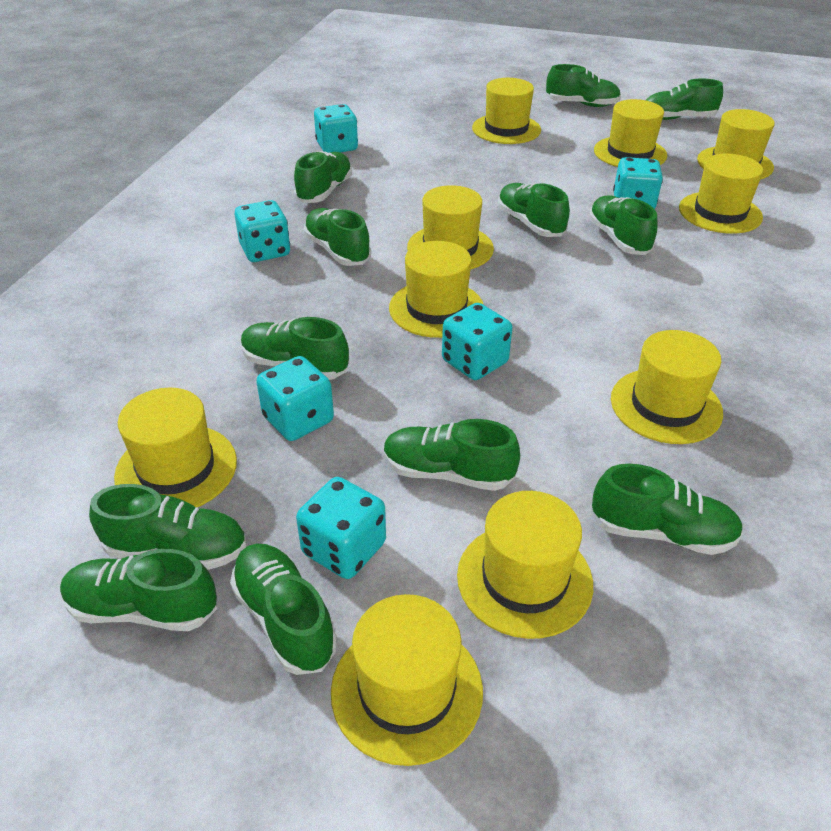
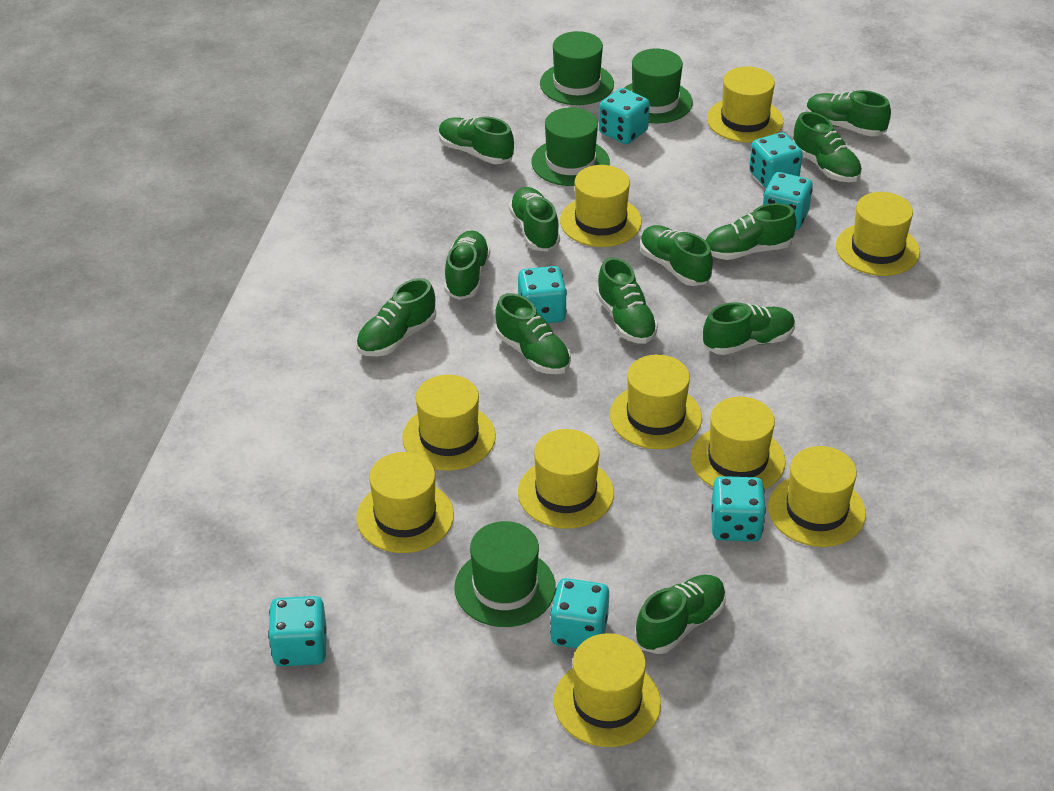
green hat: 0 -> 4
turquoise dice: 6 -> 7

